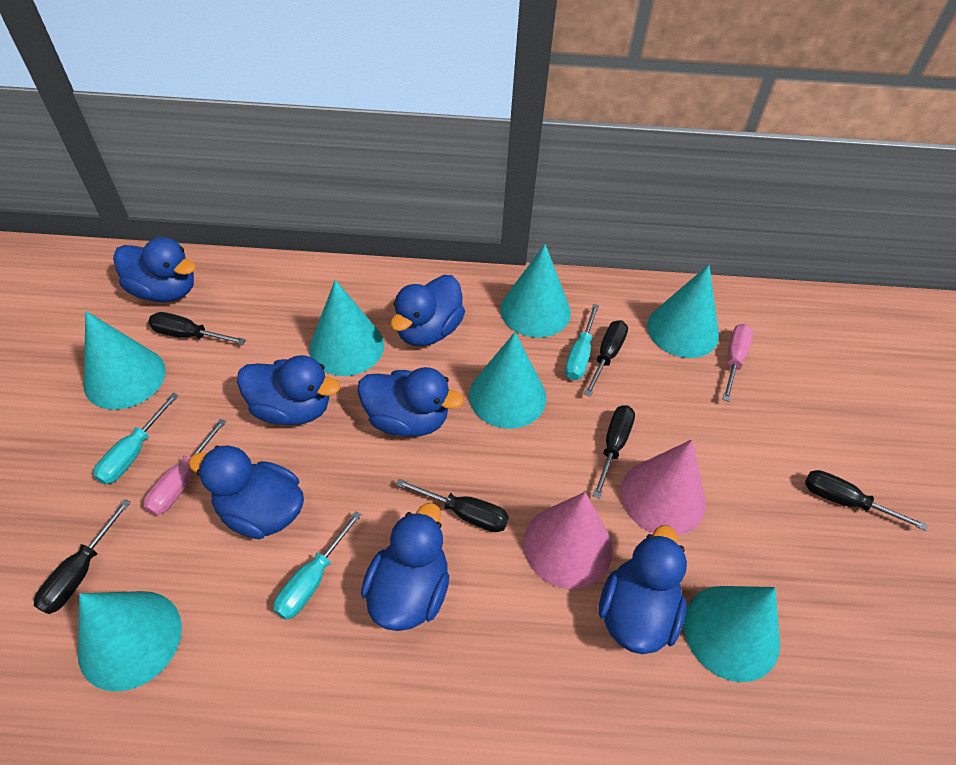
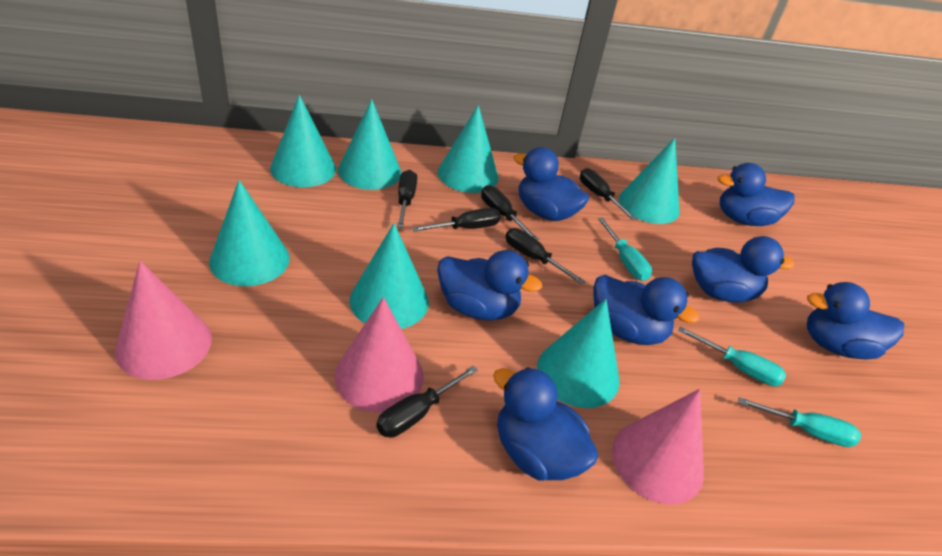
pink cone: 2 -> 3
pink screwdriver: 2 -> 0

